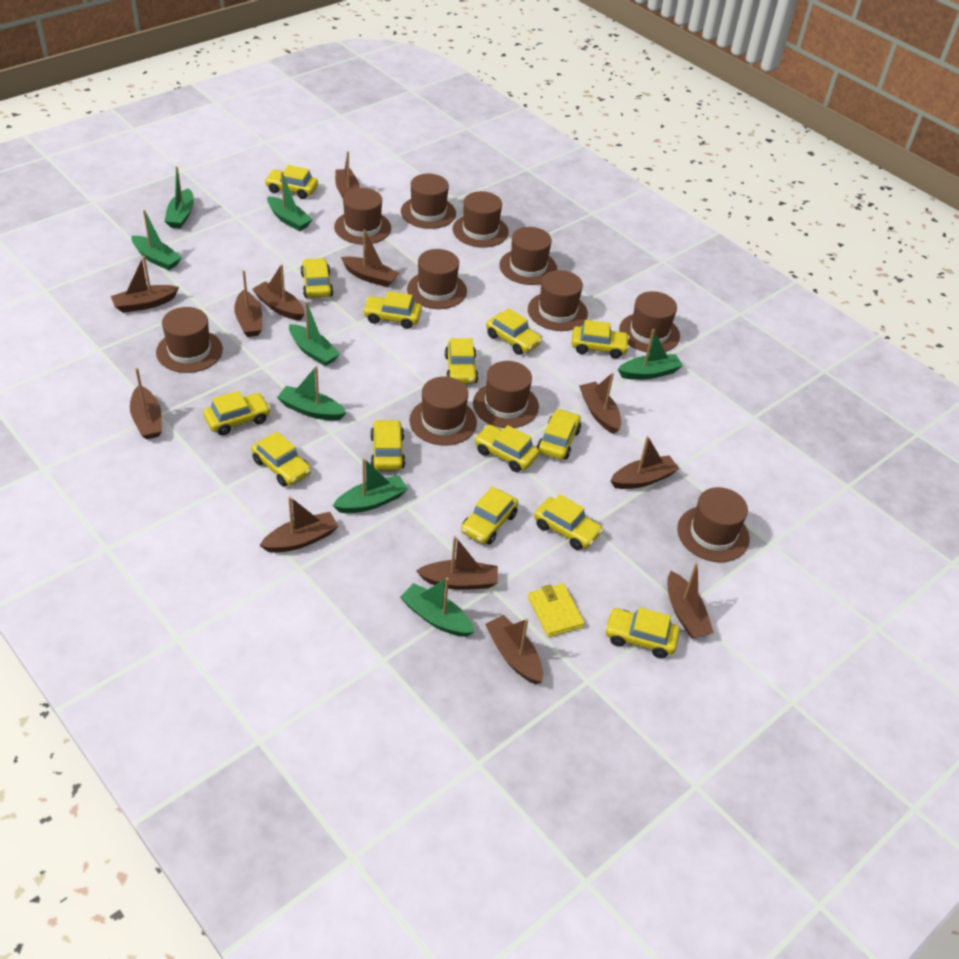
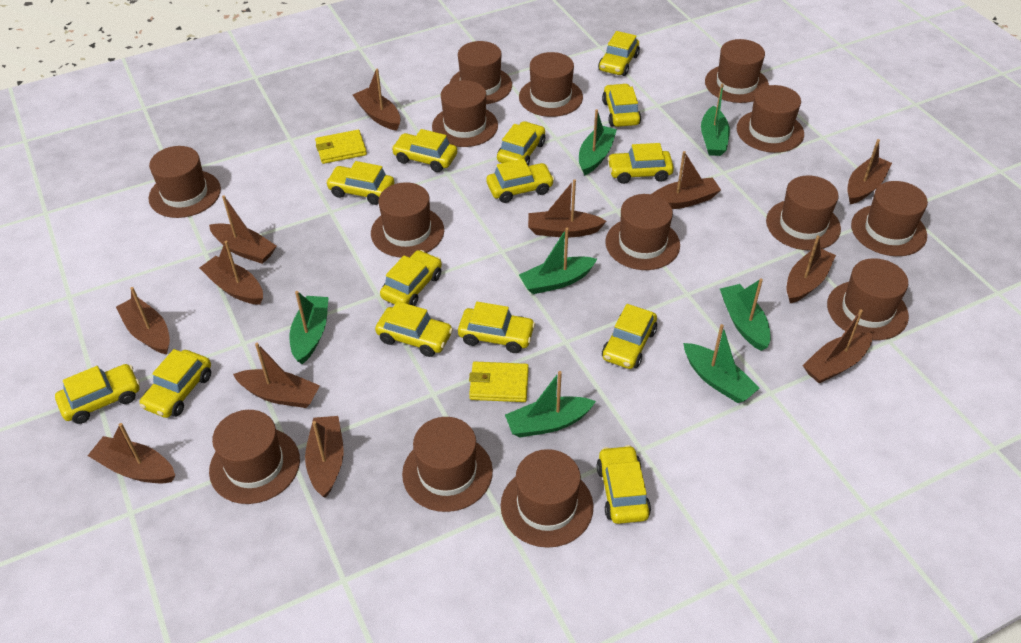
brown hat: 11 -> 14
green boat: 8 -> 7
yellow wallet: 1 -> 2

